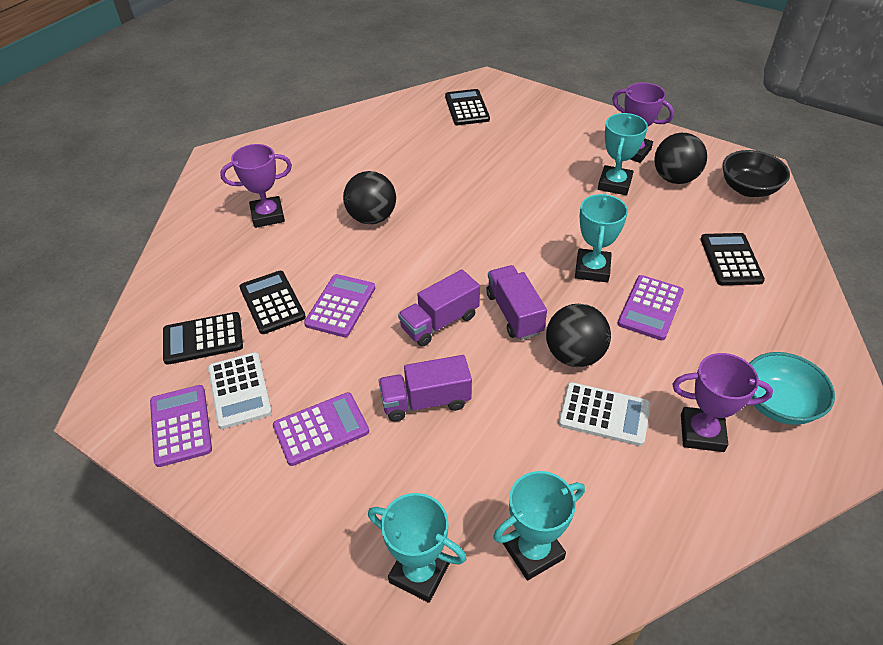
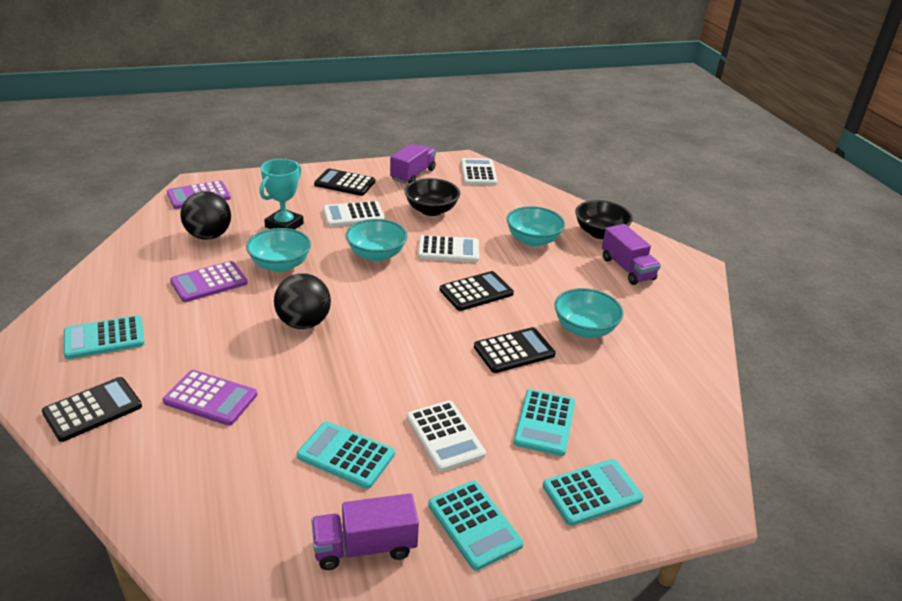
black ball: 3 -> 2
black bowl: 1 -> 2
purple calculator: 4 -> 3
purple trophy: 3 -> 0
turquoise bowl: 1 -> 4
turquoise calculator: 0 -> 5
turquoise trophy: 4 -> 1
white calculator: 2 -> 4

